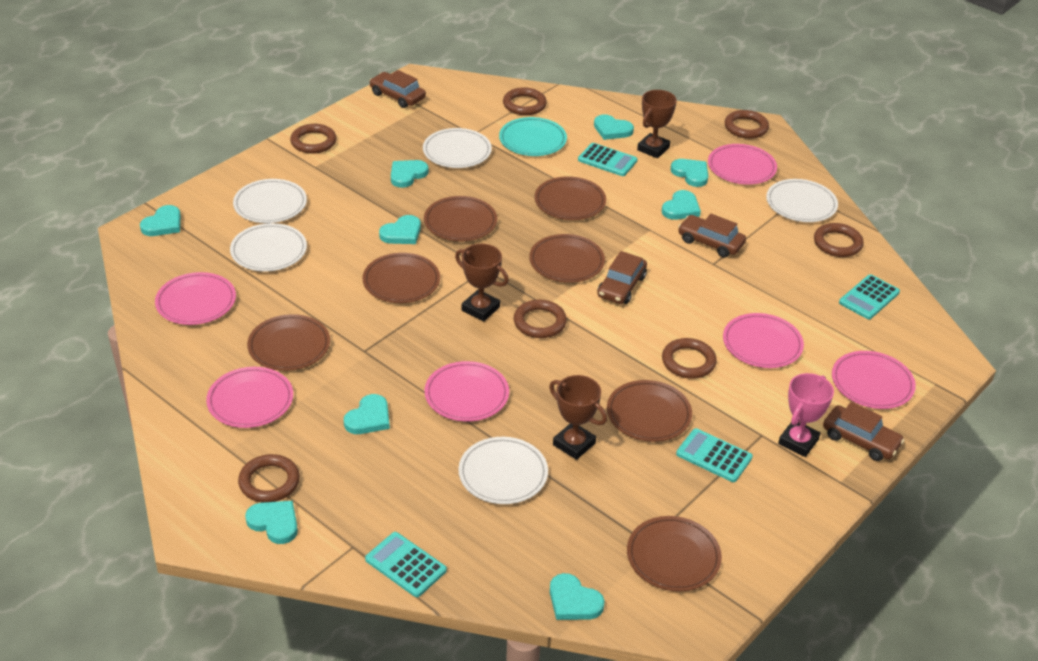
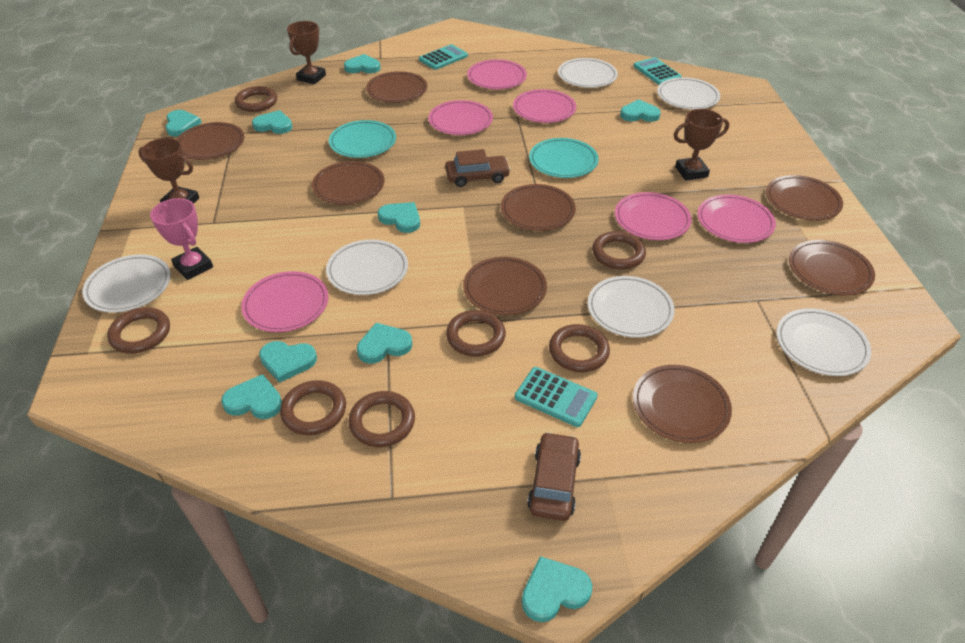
brown car: 4 -> 2
brown plate: 7 -> 8
turquoise calculator: 4 -> 3
turquoise plate: 1 -> 2
white plate: 5 -> 6

